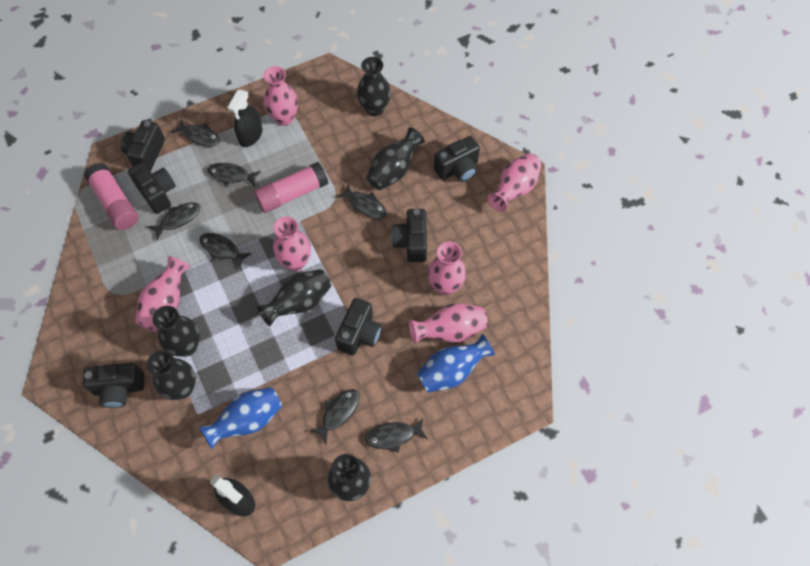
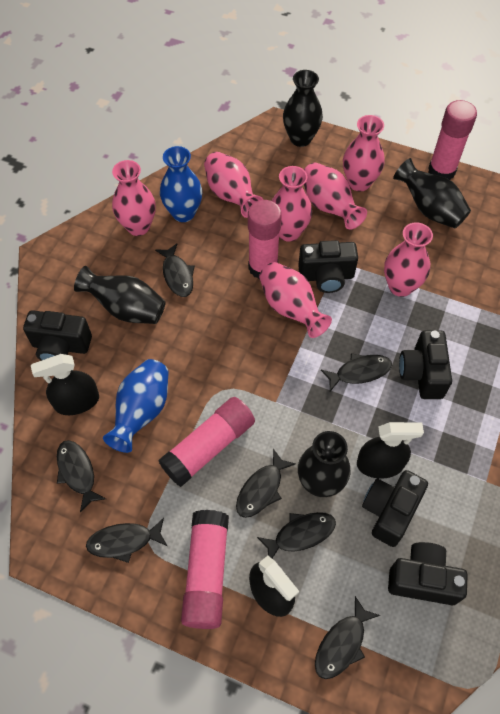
black camera: 6 -> 5
black spray bottle: 2 -> 3
black vase: 6 -> 4
pink glue stick: 2 -> 4
pink vase: 6 -> 7

